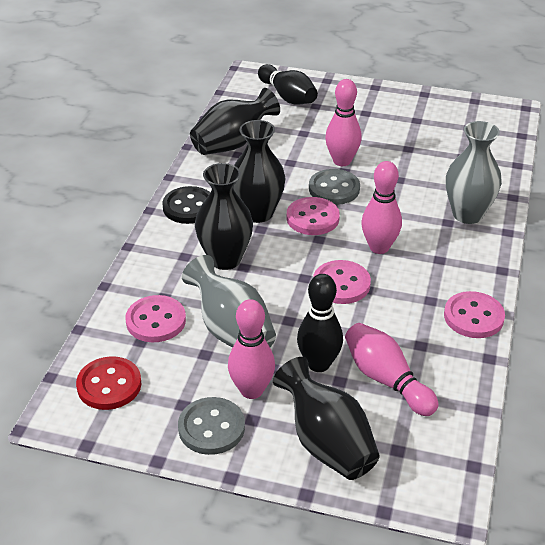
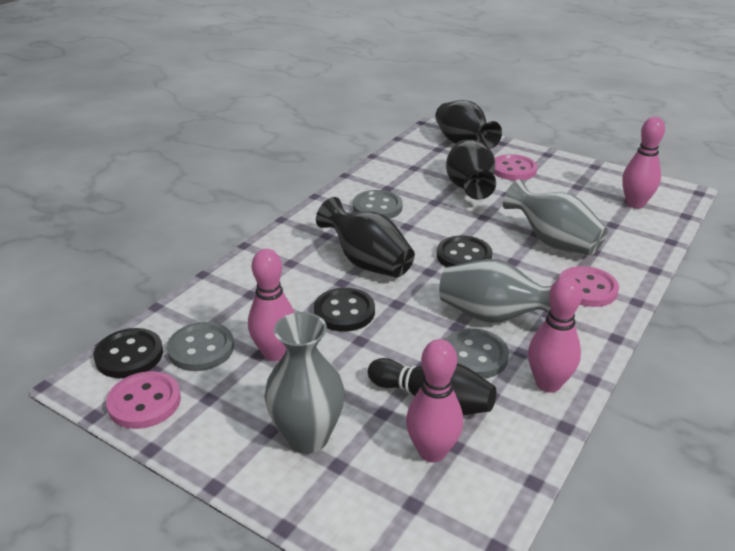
black bowling pin: 2 -> 1
black button: 1 -> 3
black vase: 4 -> 3
grey button: 2 -> 3
grey vase: 2 -> 3
pink button: 4 -> 3
red button: 1 -> 0

